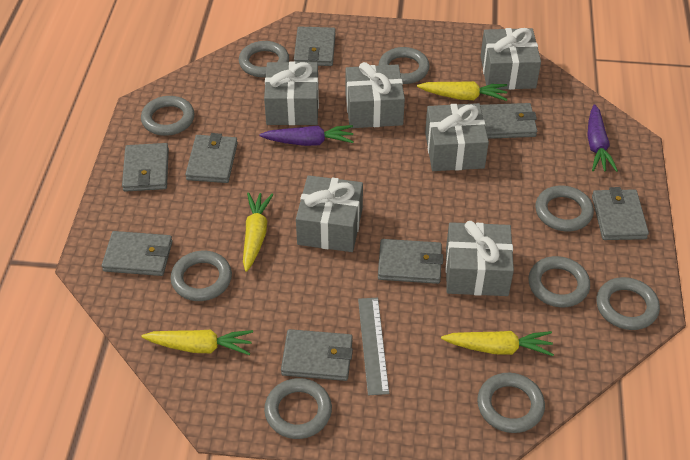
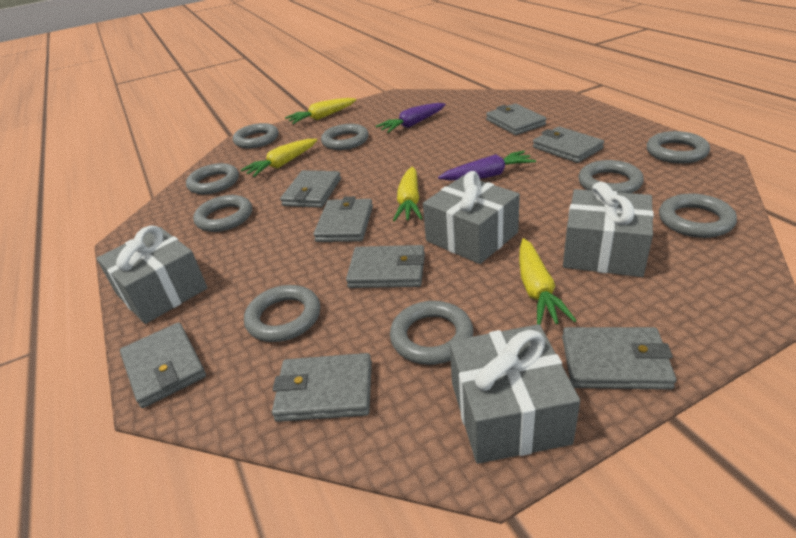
grey gift: 6 -> 4
grey ruler: 1 -> 0

